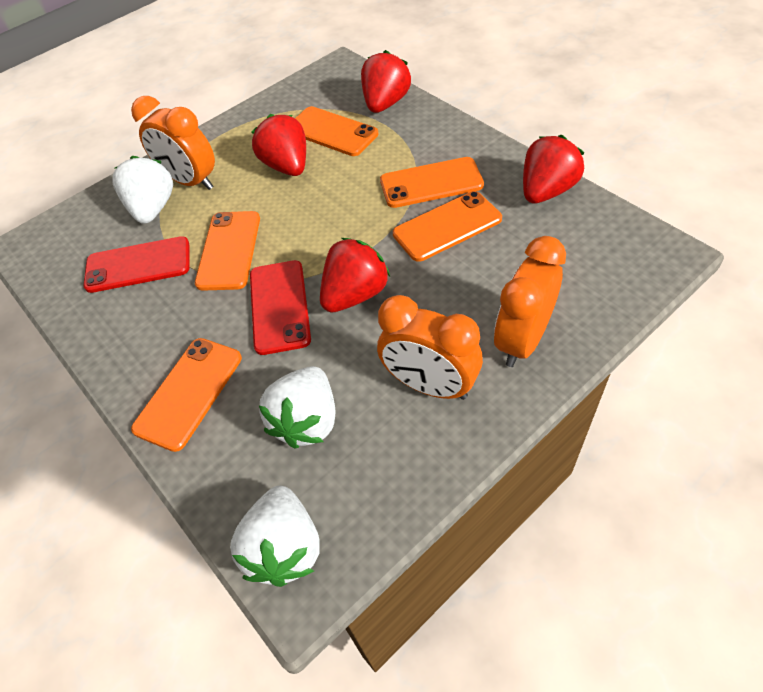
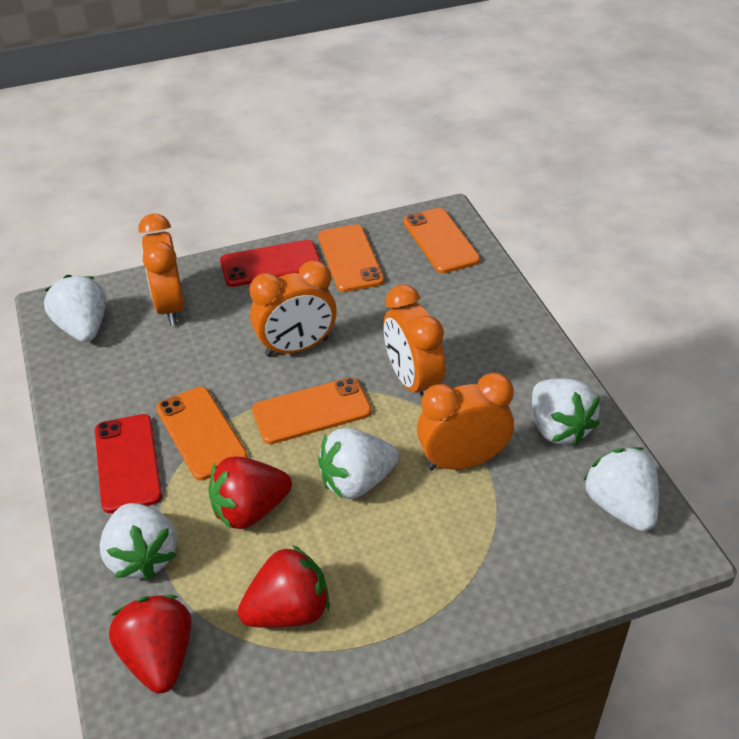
orange clock: 3 -> 4
orange phone: 5 -> 4
red strawberry: 4 -> 3
white strawberry: 3 -> 5

